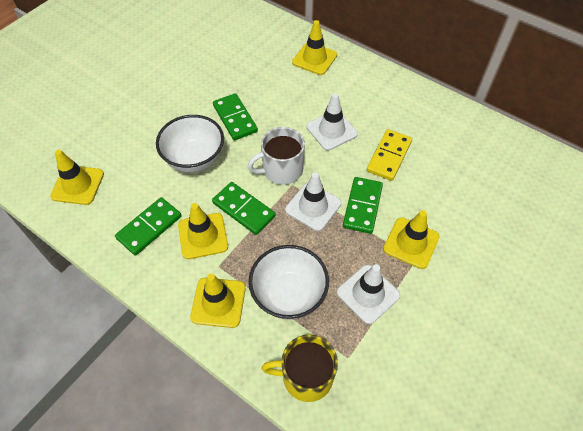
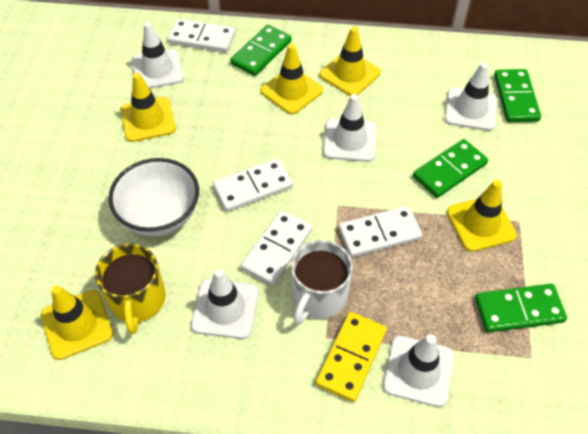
white bowl: 2 -> 1
white domino: 0 -> 4
white traffic cone: 3 -> 5

